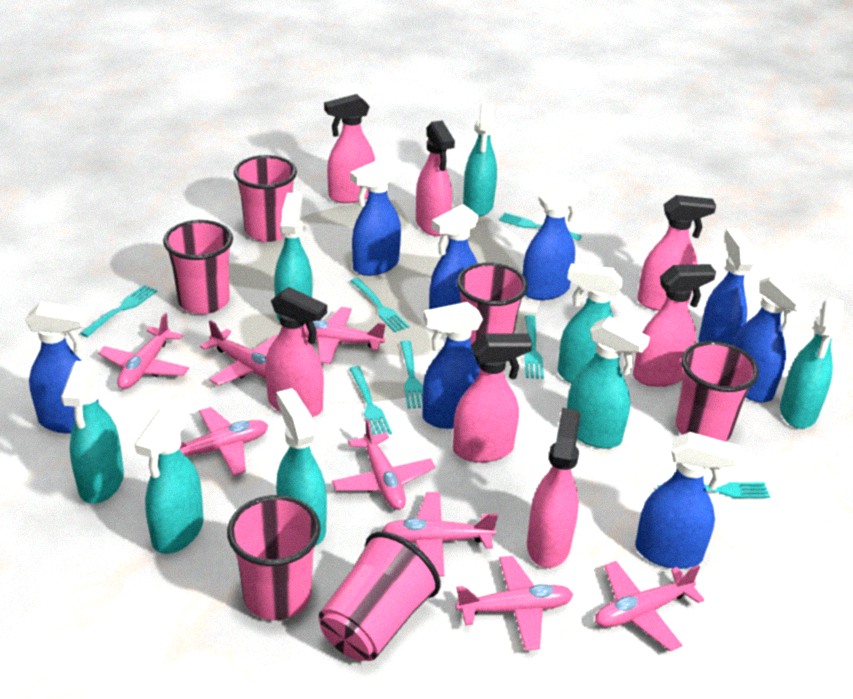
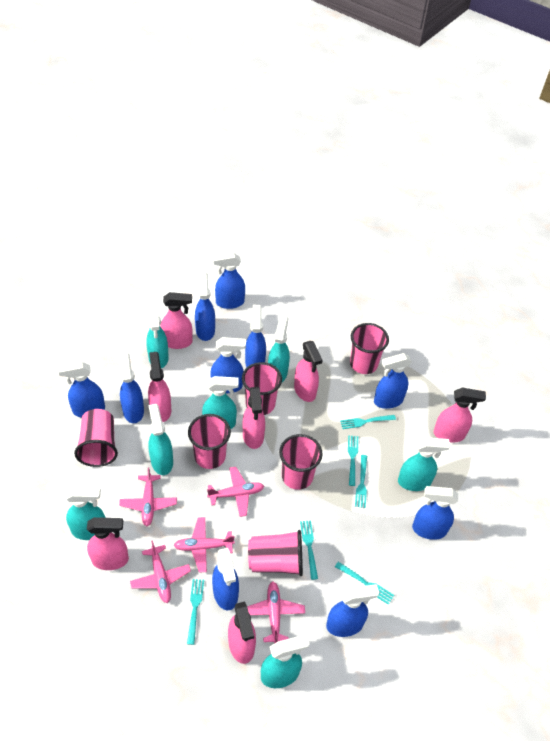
blue spray bottle: 8 -> 10
pink plane: 8 -> 5
turquoise fork: 7 -> 6
turquoise spray bottle: 8 -> 7

